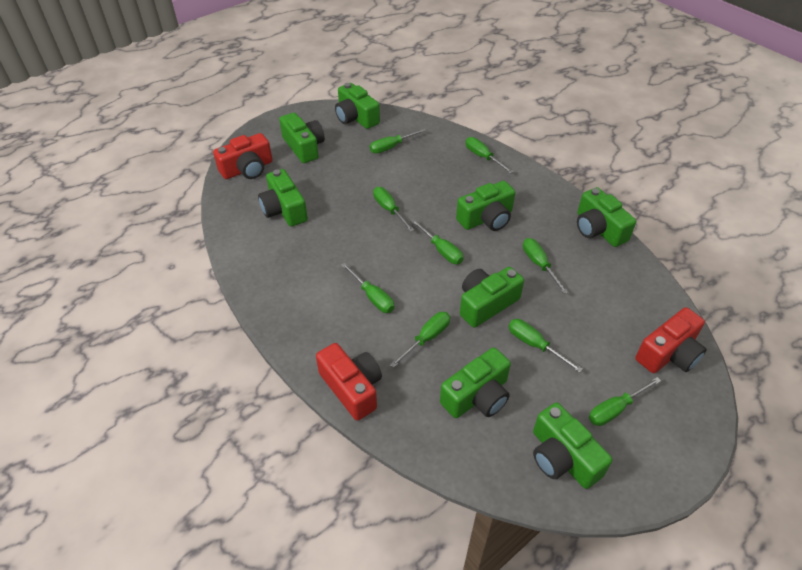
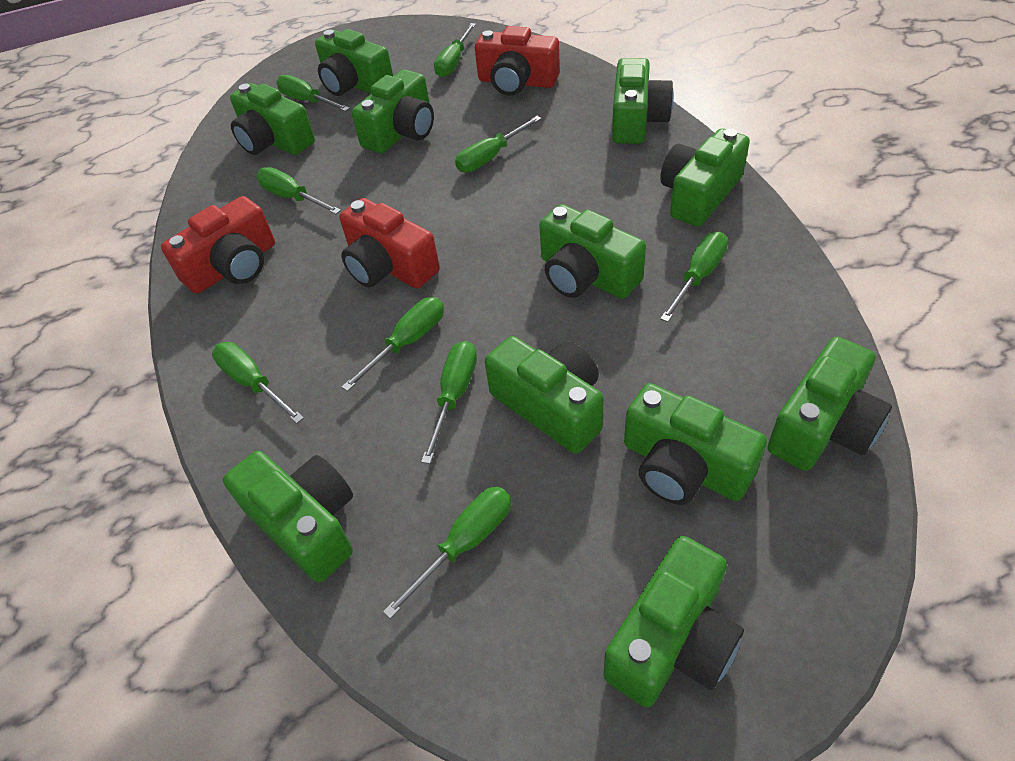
green camera: 8 -> 11

